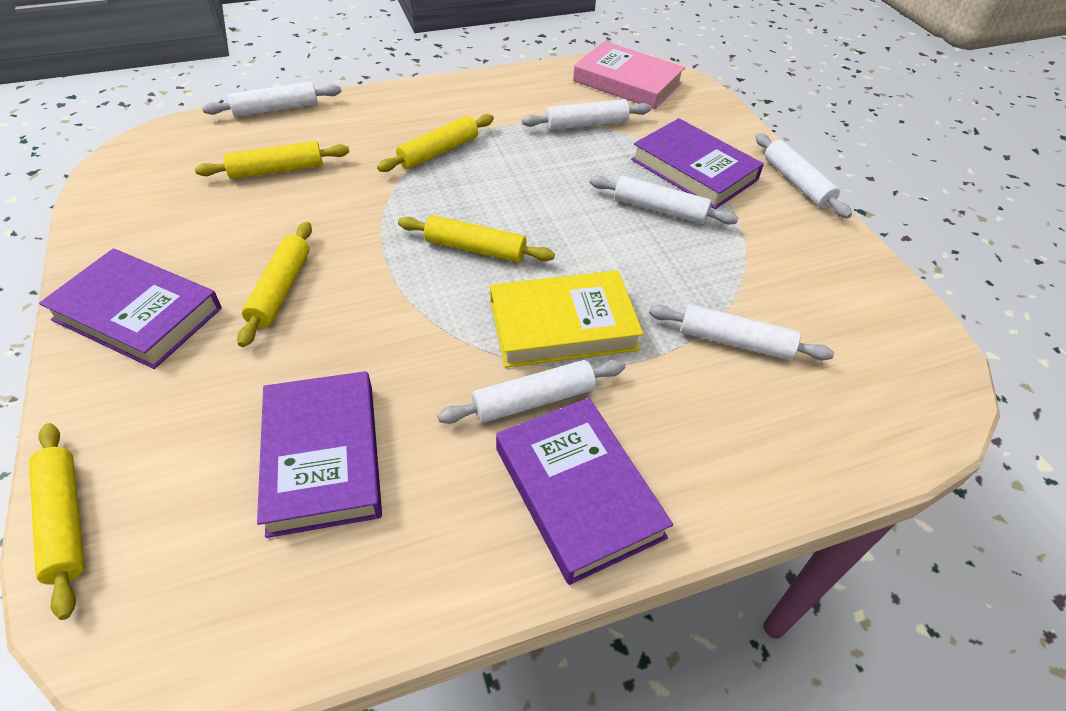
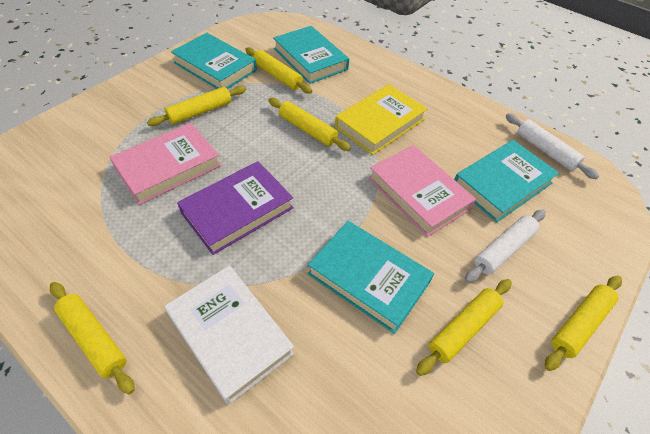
pink book: 1 -> 2
purple book: 4 -> 1
turquoise book: 0 -> 4
white book: 0 -> 1
white rolling pin: 6 -> 2
yellow rolling pin: 5 -> 6

